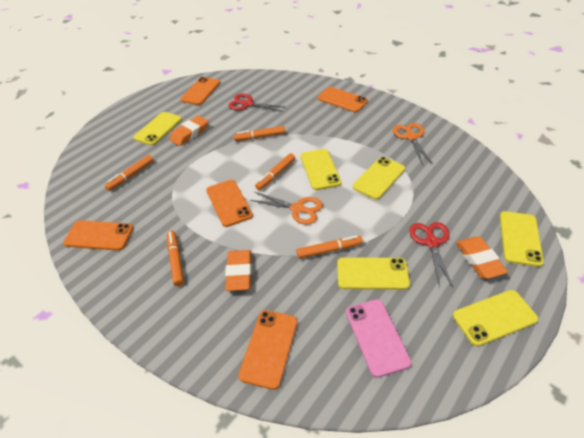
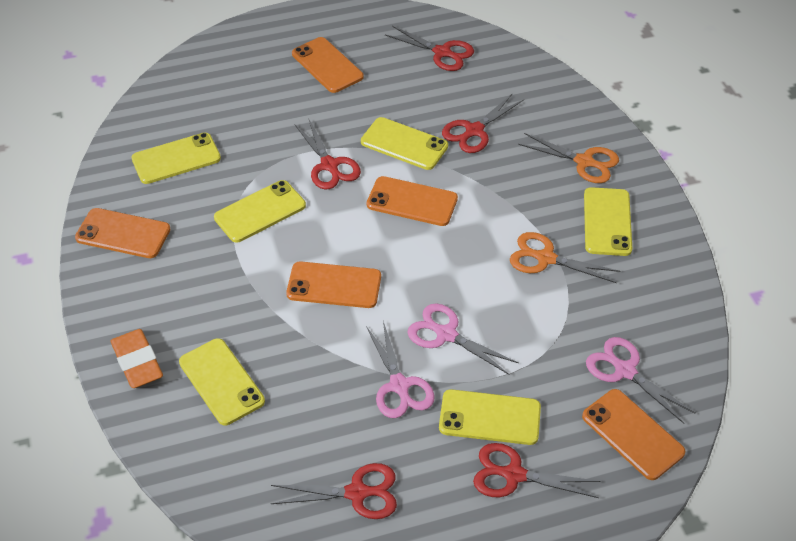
orange eraser: 3 -> 1
orange marker: 5 -> 0
pink phone: 1 -> 0
pink scissors: 0 -> 3
red scissors: 2 -> 5

